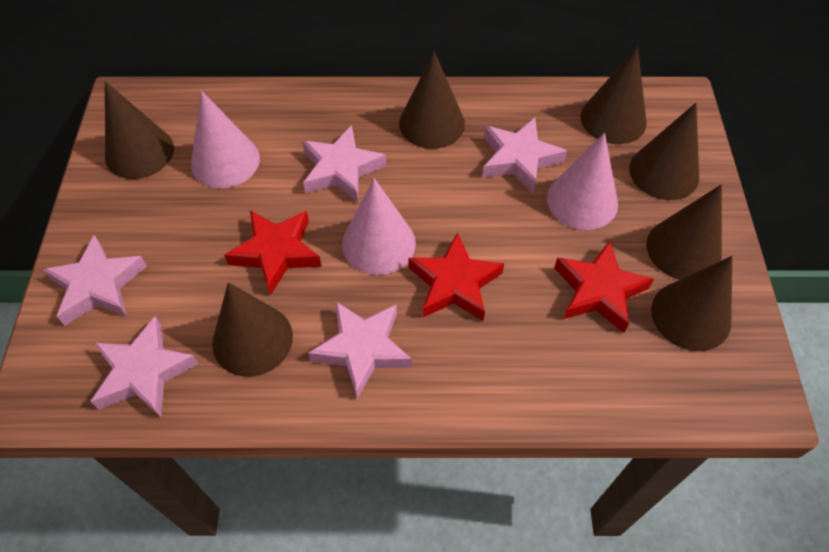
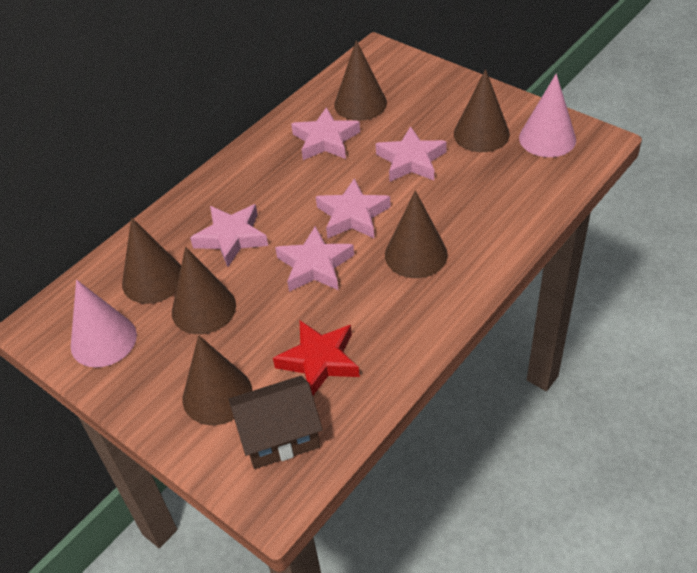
brown cone: 7 -> 6
brown house: 0 -> 1
pink cone: 3 -> 2
red star: 3 -> 1

